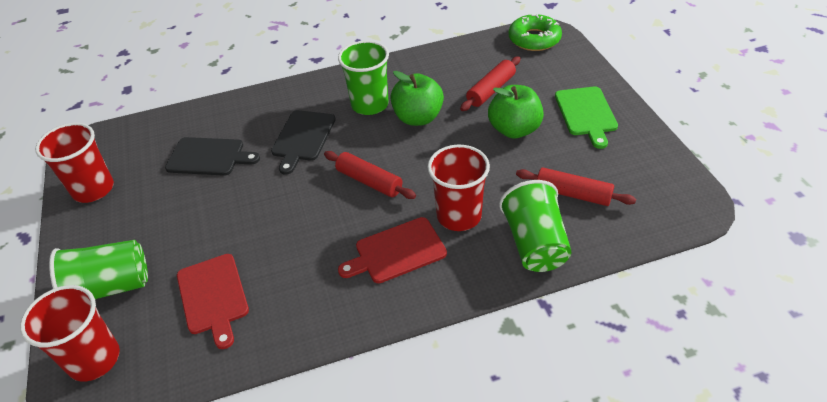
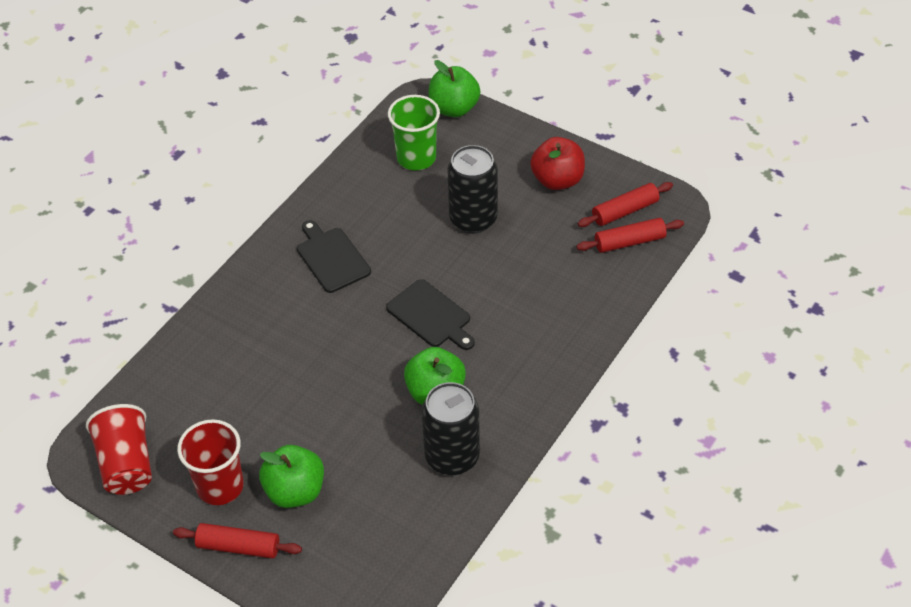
black can: 0 -> 2
green apple: 2 -> 3
green cup: 3 -> 1
green cutting board: 1 -> 0
green donut: 1 -> 0
red apple: 0 -> 1
red cup: 3 -> 2
red cutting board: 2 -> 0

